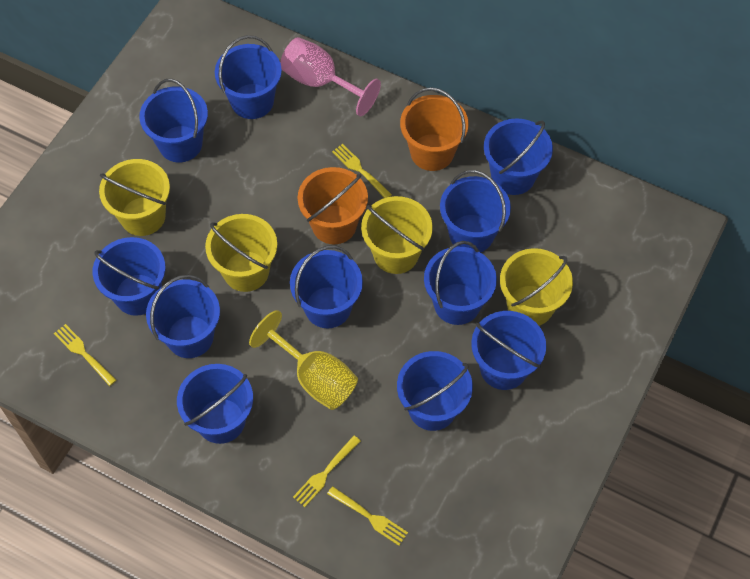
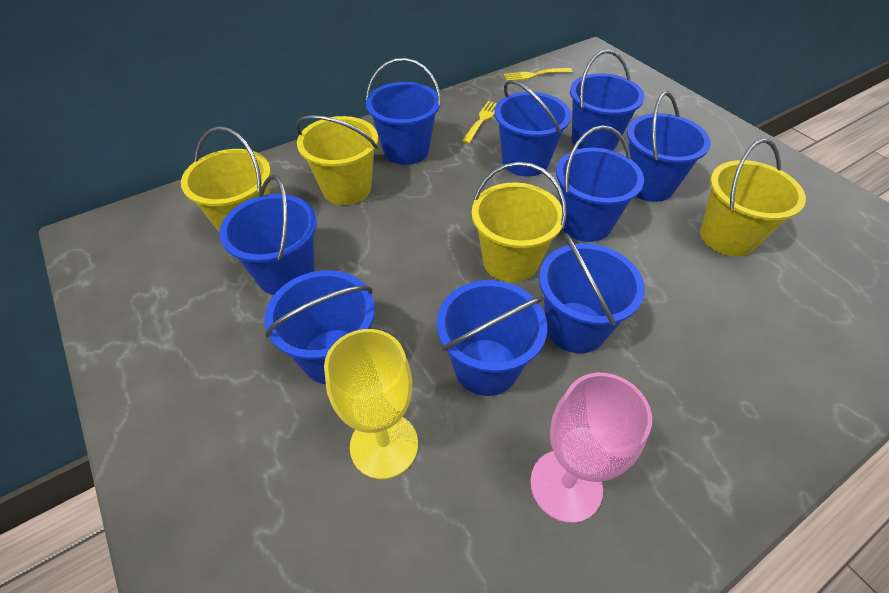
blue bucket: 11 -> 9
orange bucket: 2 -> 0
yellow fork: 4 -> 2

